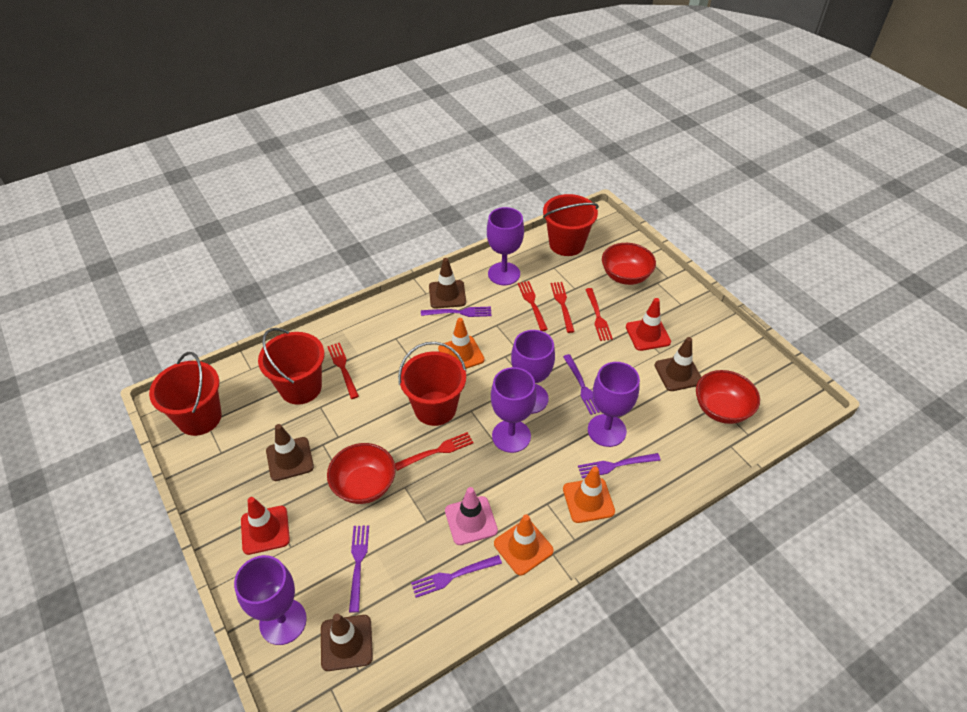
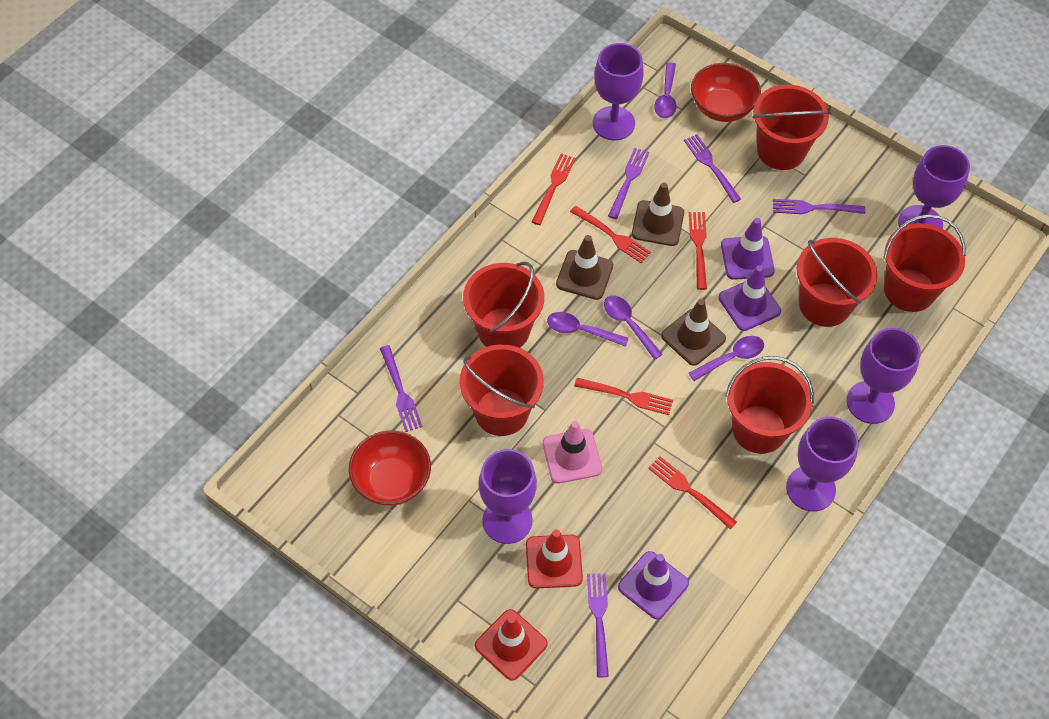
brown traffic cone: 4 -> 3
orange traffic cone: 3 -> 0
purple spoon: 0 -> 4
purple traffic cone: 0 -> 3
red bowl: 3 -> 2
red bucket: 4 -> 6

